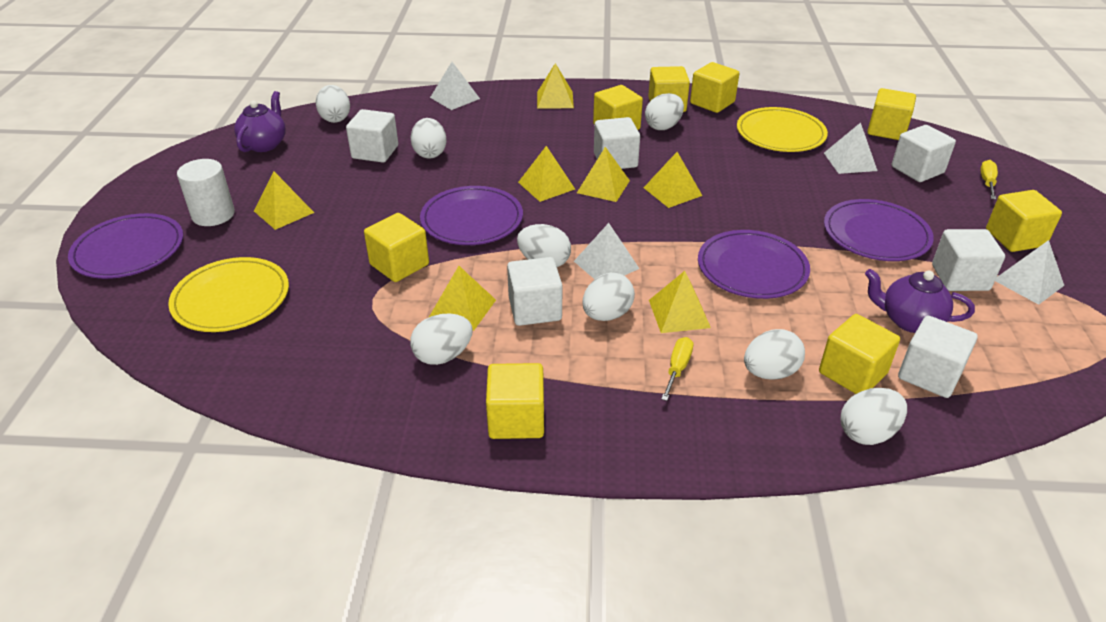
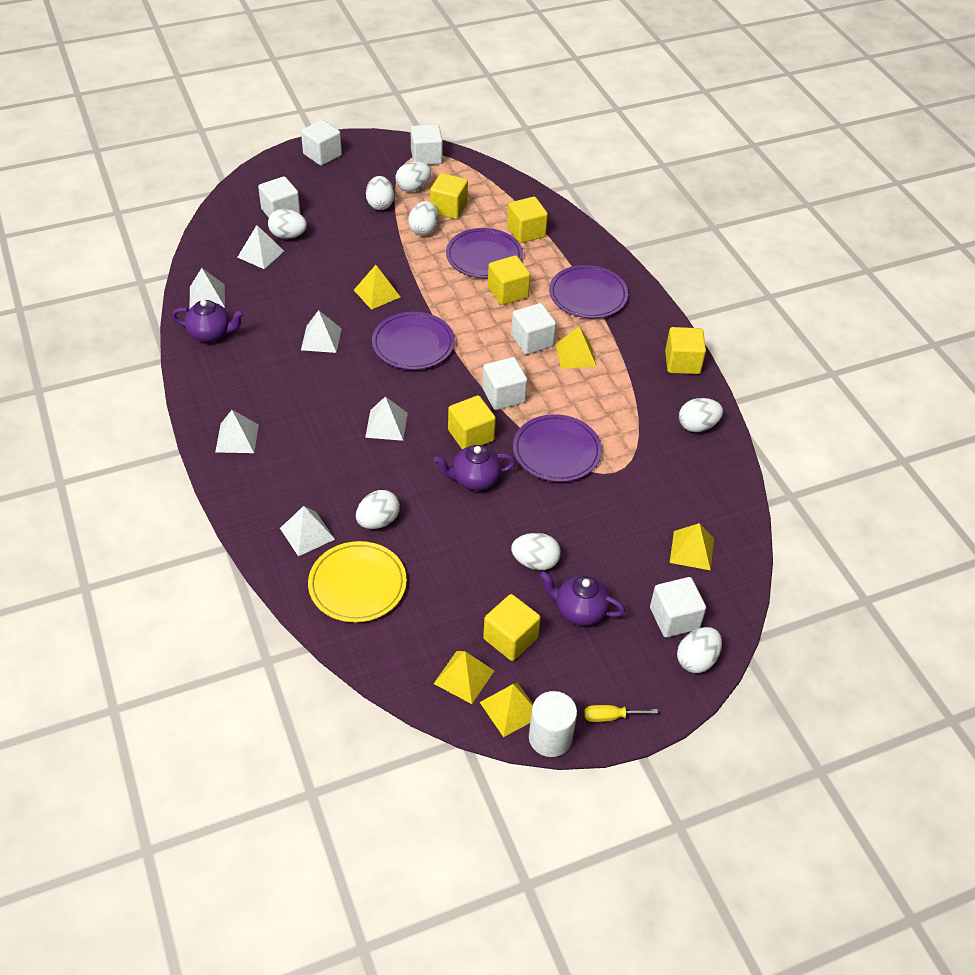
purple teapot: 2 -> 3
white pyramid: 4 -> 6
yellow cube: 8 -> 6
yellow plate: 2 -> 1
yellow pyramid: 7 -> 5
yellow screwdriver: 2 -> 1

